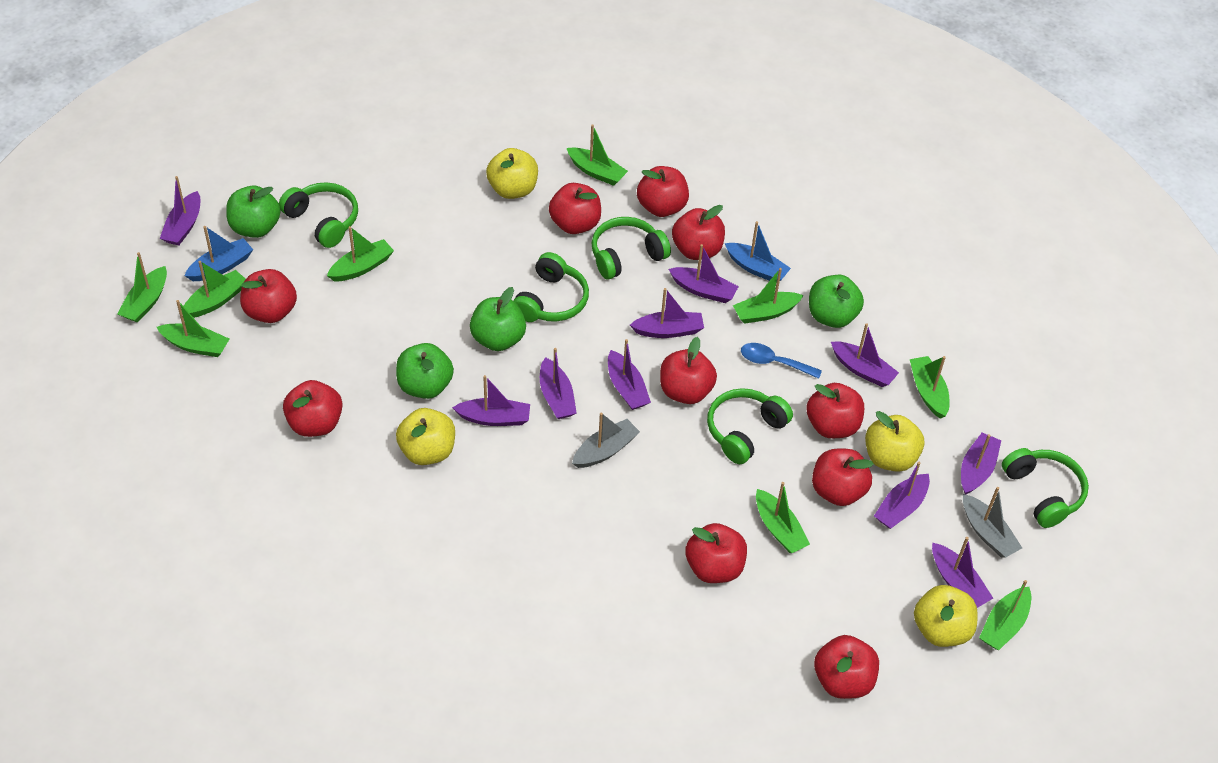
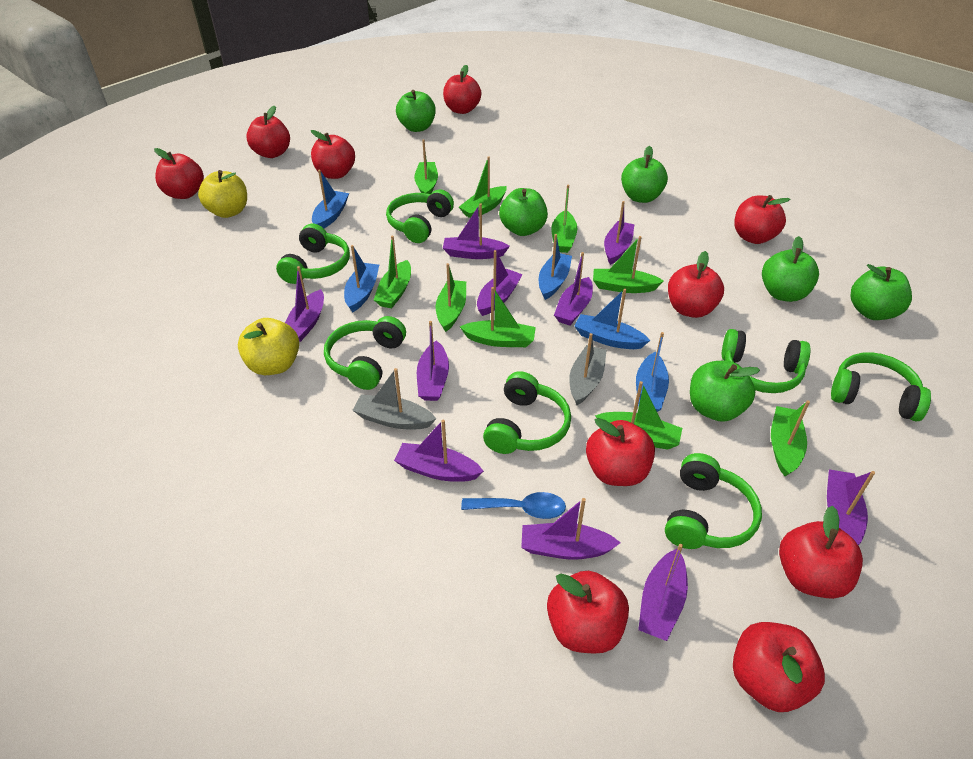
blue boat: 2 -> 5
green apple: 4 -> 6
green headphones: 5 -> 7
yellow apple: 4 -> 2

